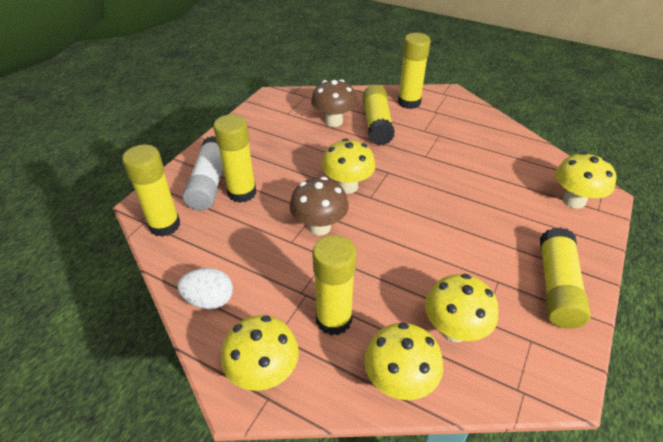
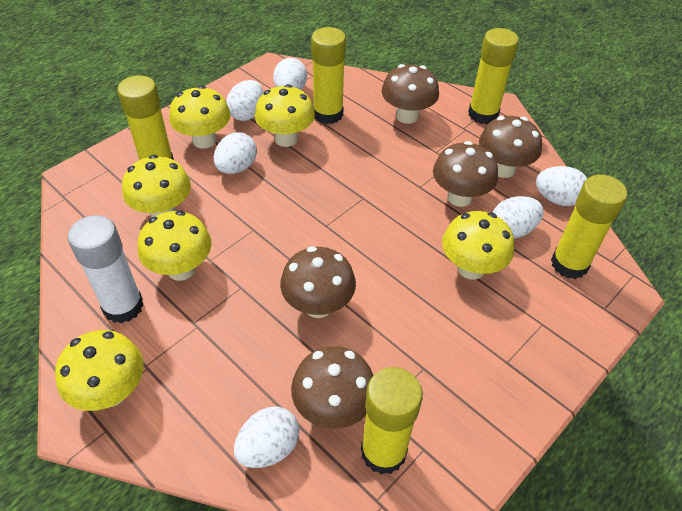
brown mushroom: 2 -> 5
white egg: 1 -> 6
yellow glue stick: 6 -> 5
yellow mushroom: 5 -> 6

